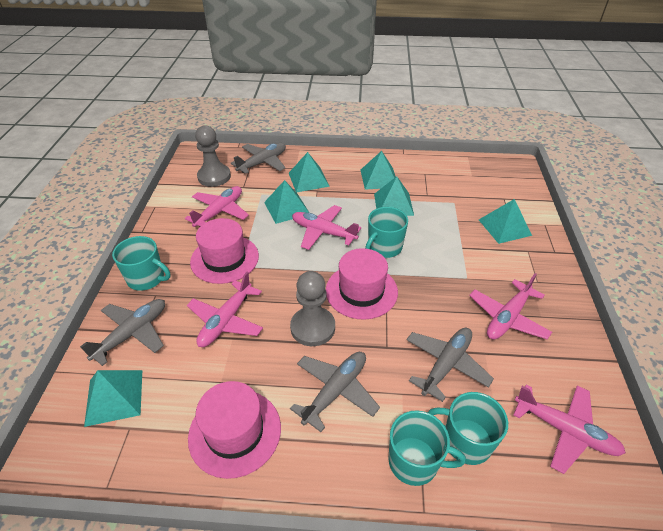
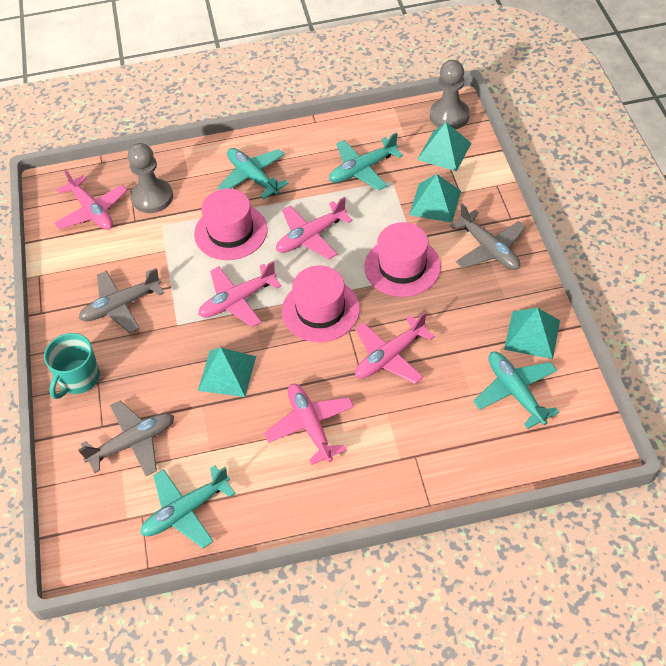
grey plane: 4 -> 3
turquoise mug: 4 -> 1
turquoise plane: 0 -> 4
turquoise pyramid: 6 -> 4

